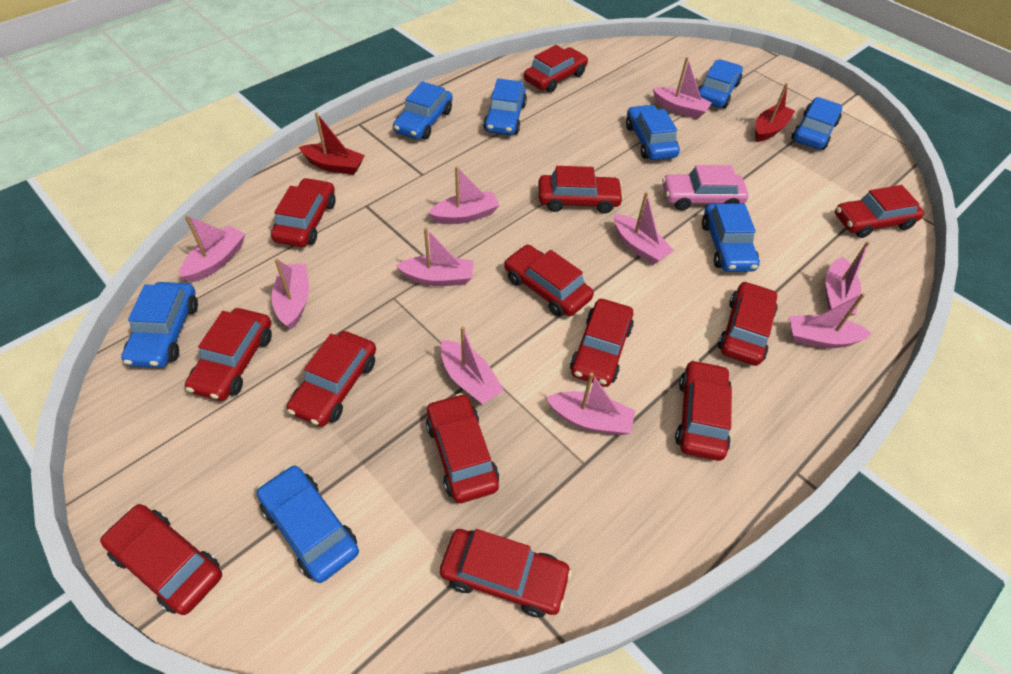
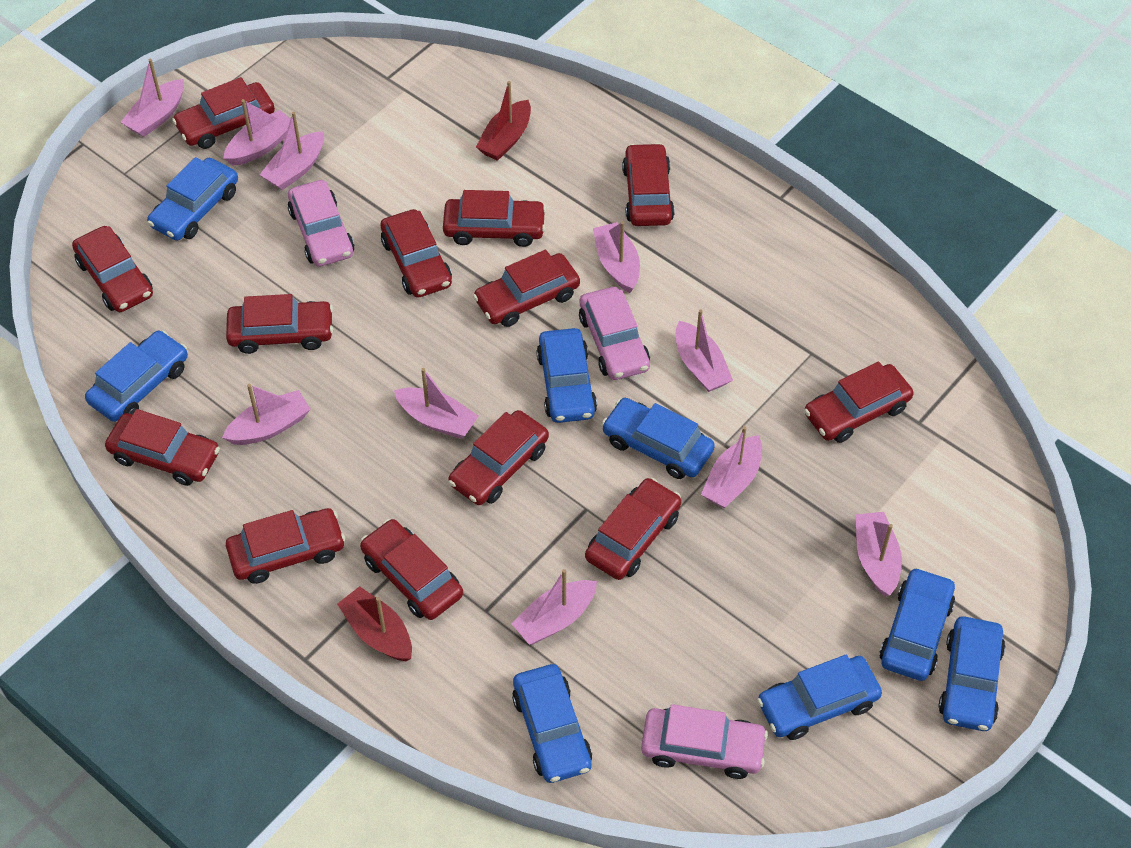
pink car: 1 -> 3

